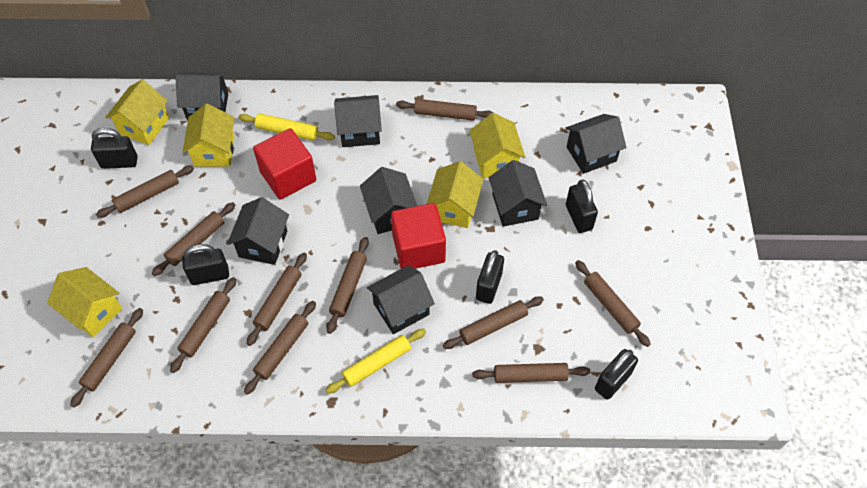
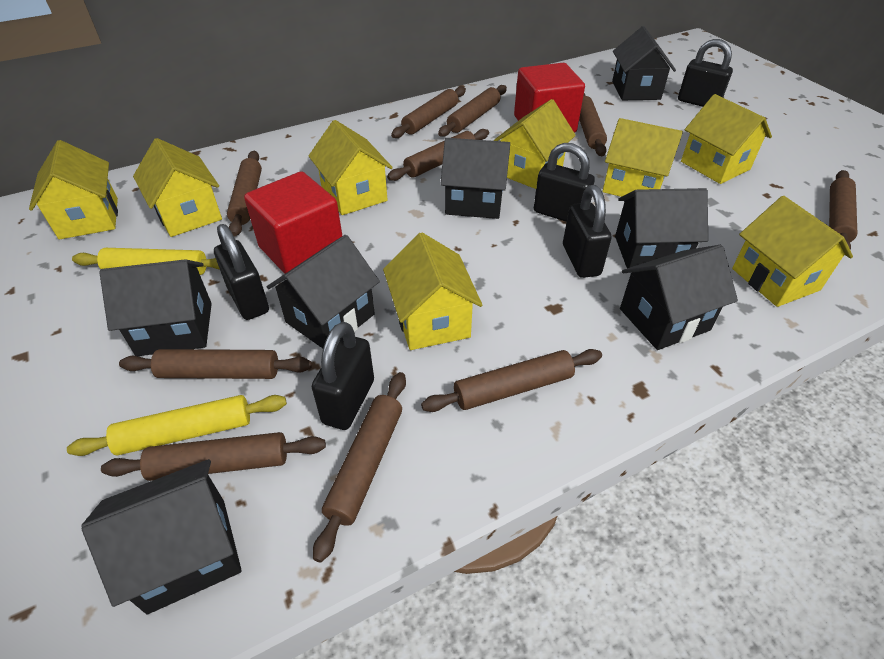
brown rolling pin: 11 -> 10
yellow house: 5 -> 8

